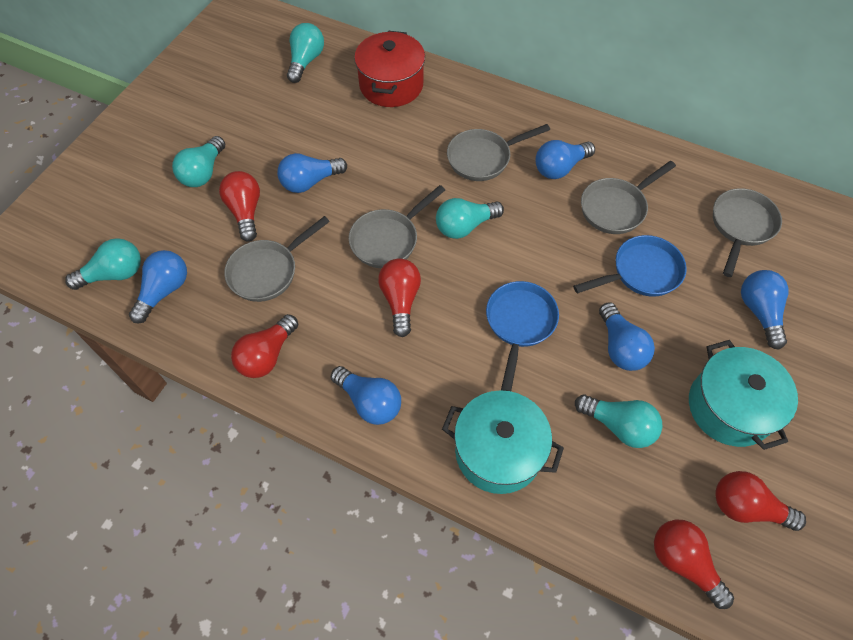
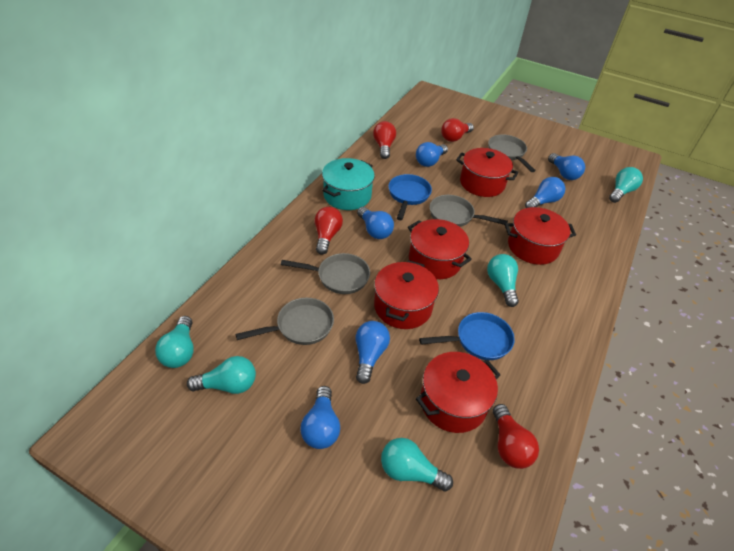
grey pan: 5 -> 4
red light bulb: 5 -> 4
red pot: 1 -> 5
turquoise pot: 2 -> 1

